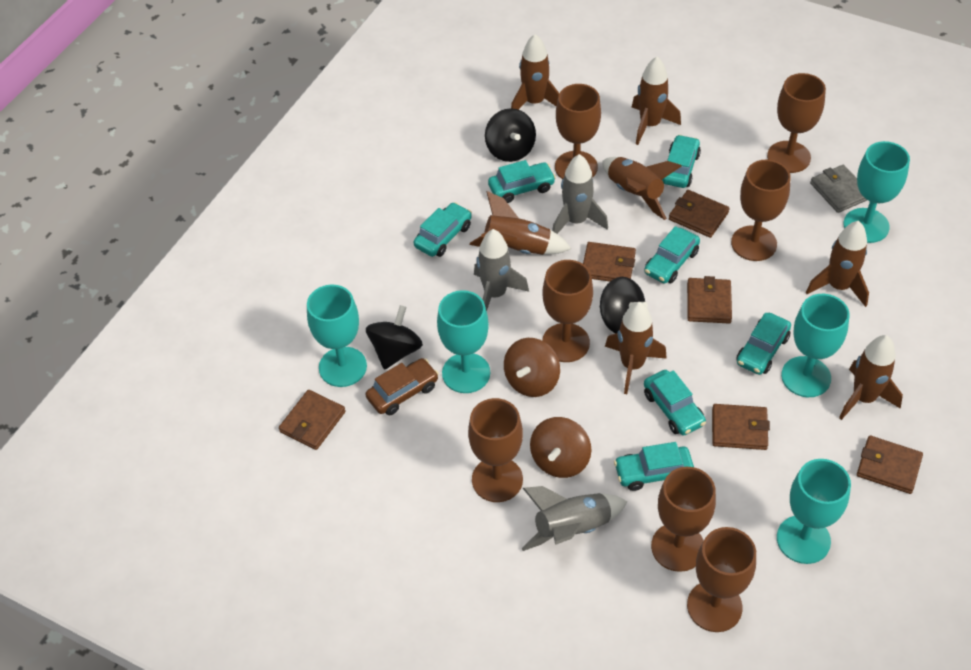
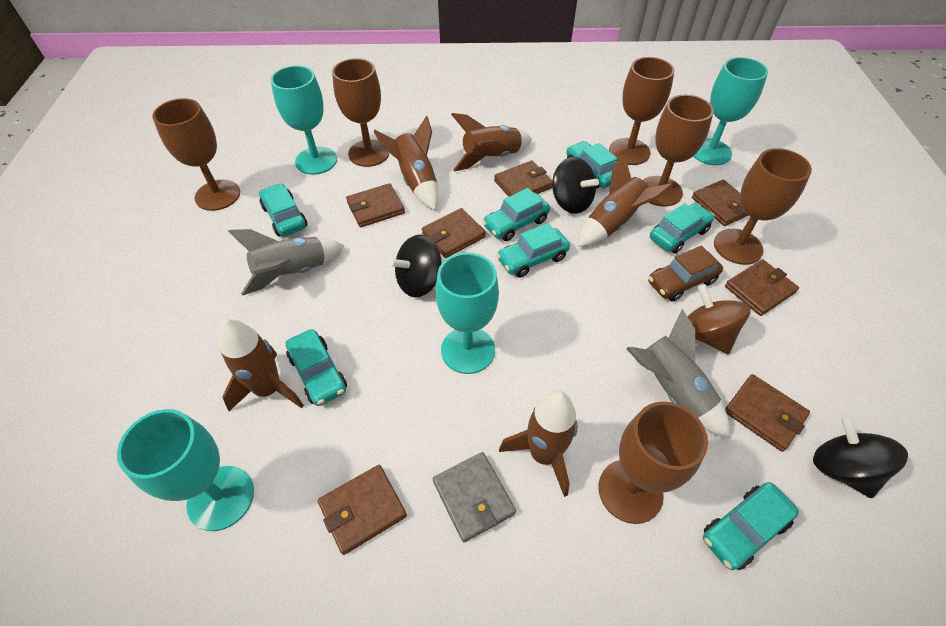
brown goblet: 7 -> 6
brown rocket: 7 -> 5
brown spinning top: 2 -> 1
brown wallet: 6 -> 7
grey rocket: 3 -> 2
turquoise goblet: 5 -> 4

